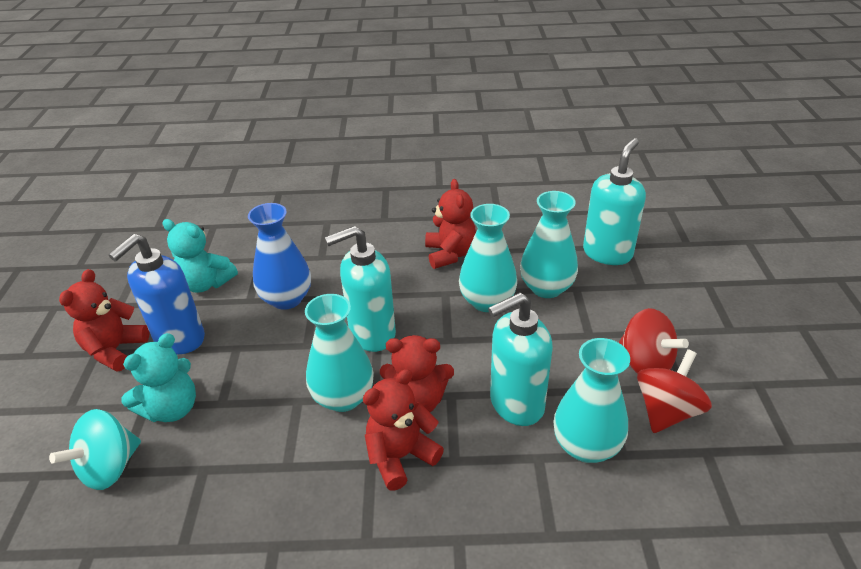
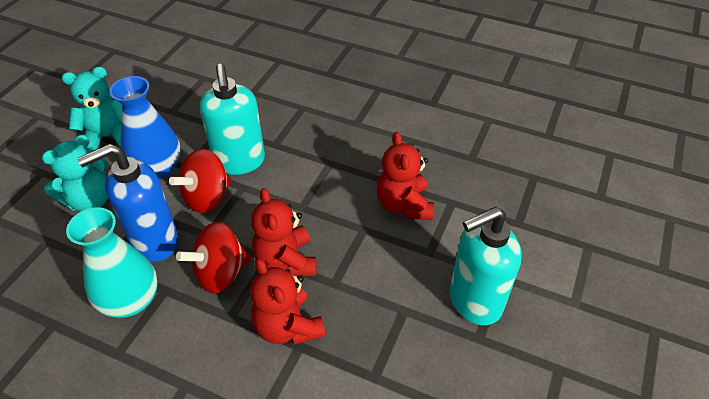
red teddy bear: 4 -> 3
turquoise soap dispenser: 3 -> 2
turquoise spinning top: 1 -> 0
turquoise vase: 4 -> 1

